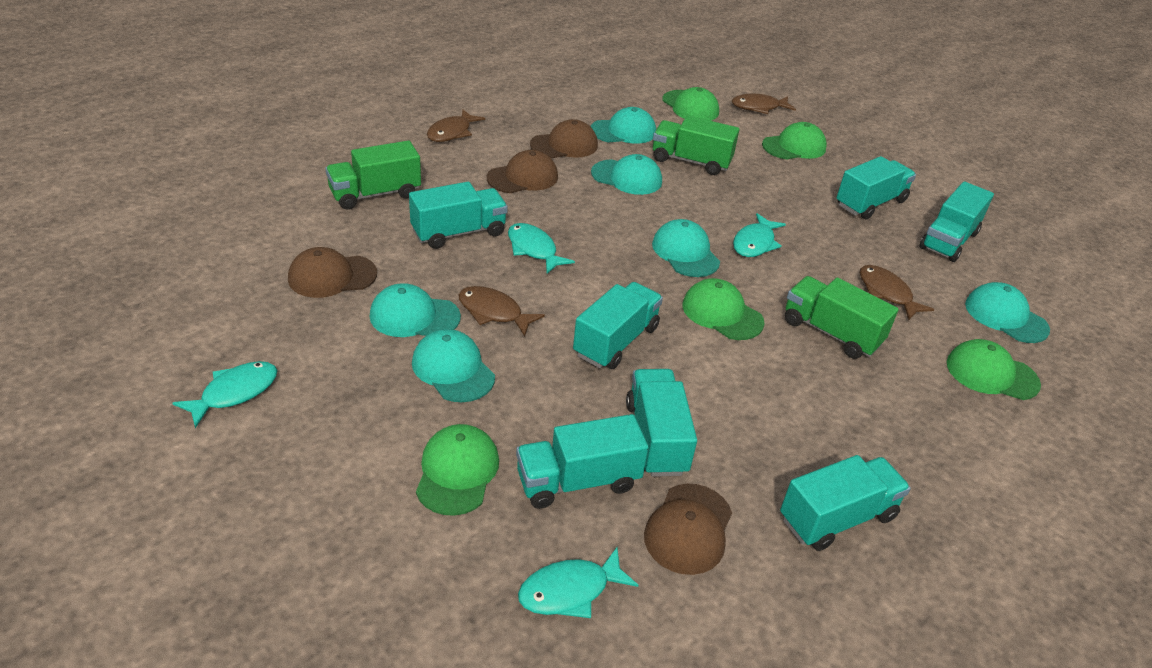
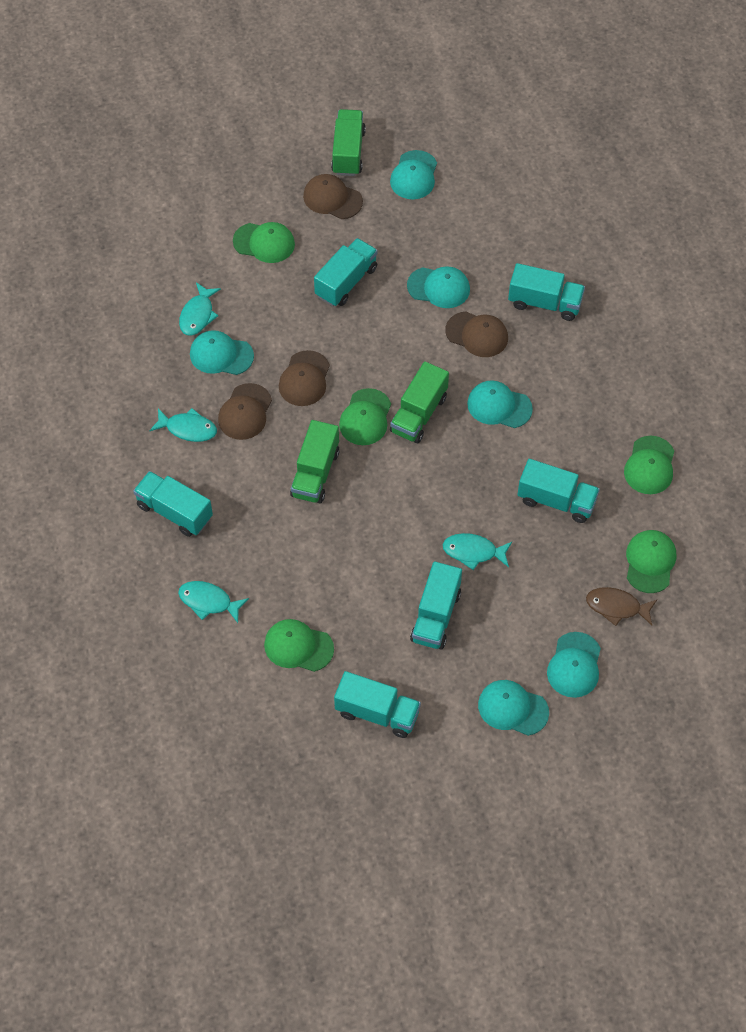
brown fish: 4 -> 1
turquoise truck: 7 -> 6

